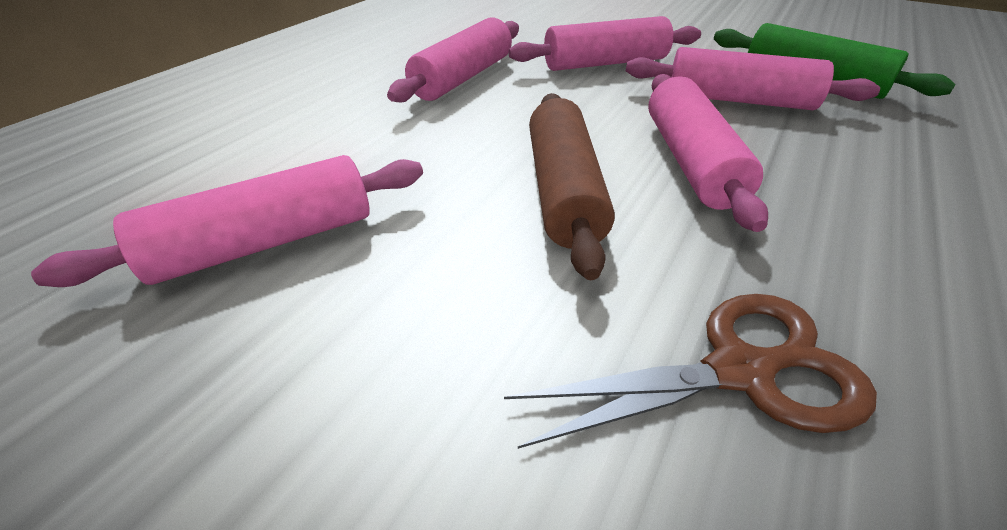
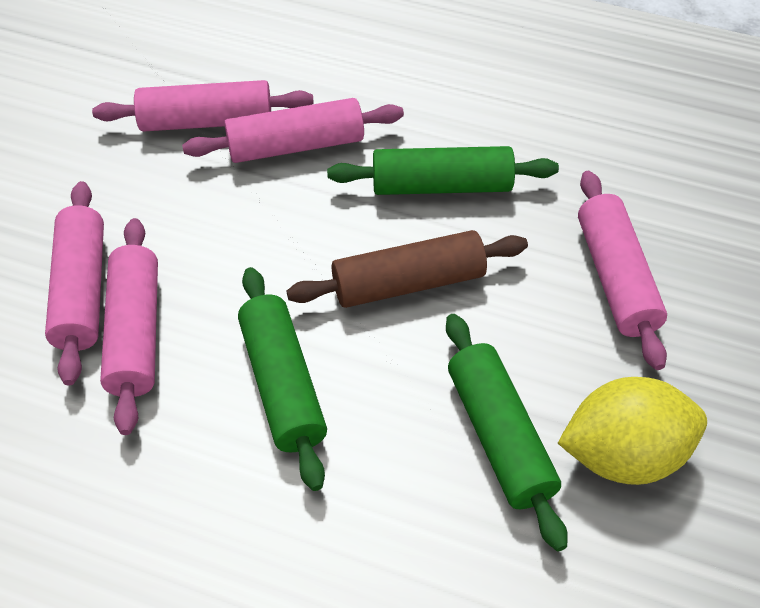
brown scissors: 1 -> 0
green rolling pin: 1 -> 3
yellow lemon: 0 -> 1

